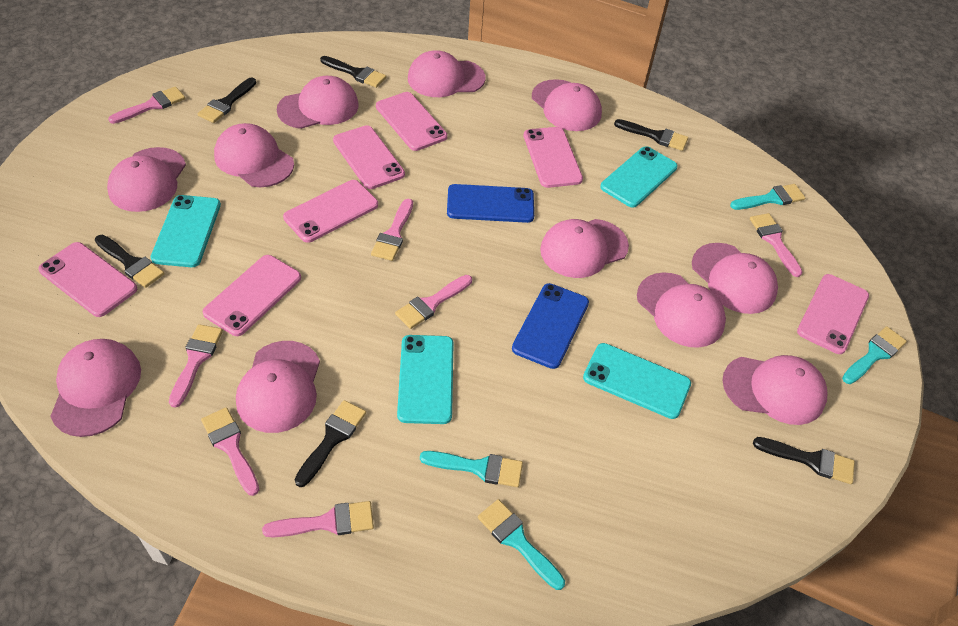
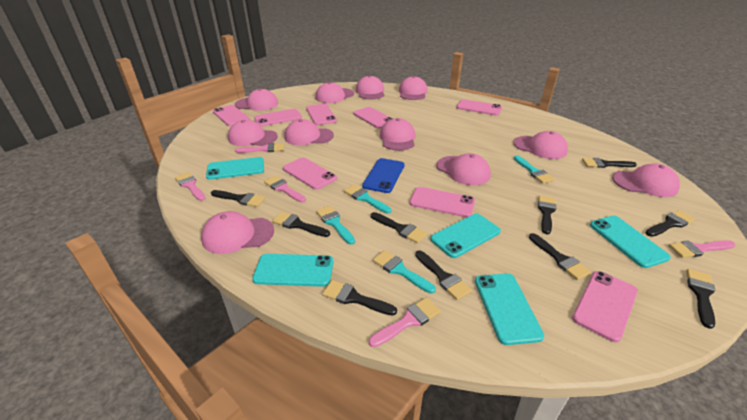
black brush: 6 -> 10
blue phone: 2 -> 1
pink brush: 7 -> 5
pink phone: 7 -> 8
turquoise phone: 4 -> 5

